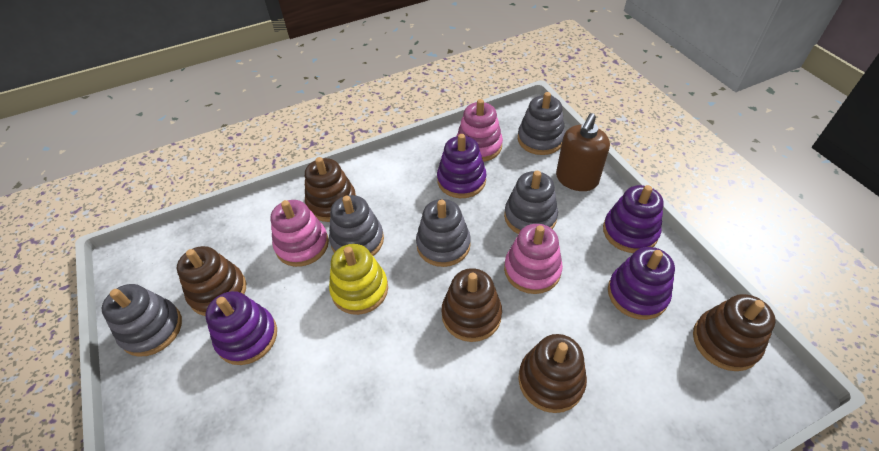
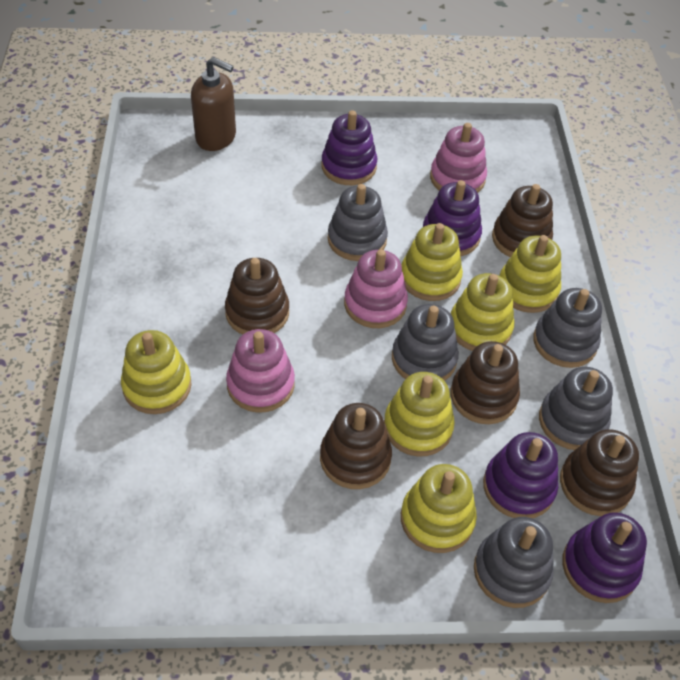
yellow stacking toy: 1 -> 6

